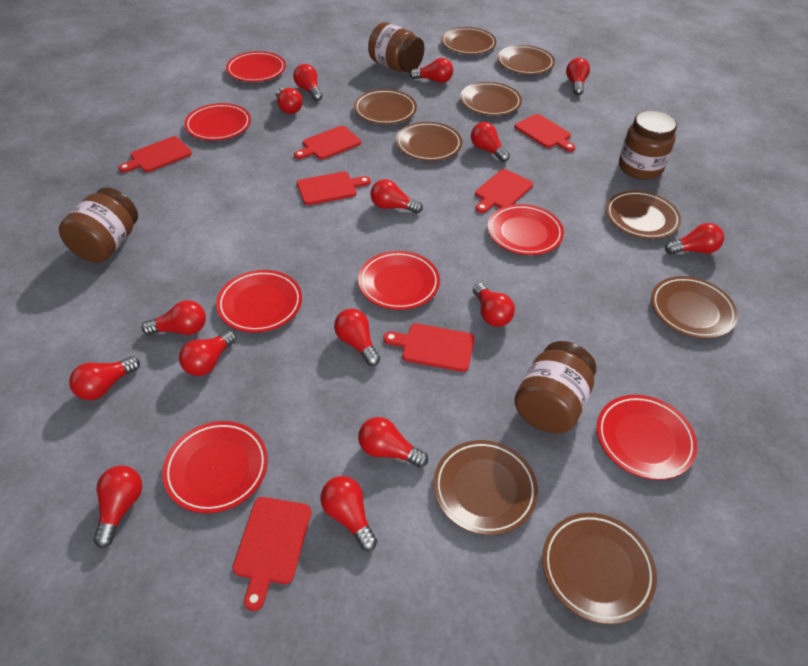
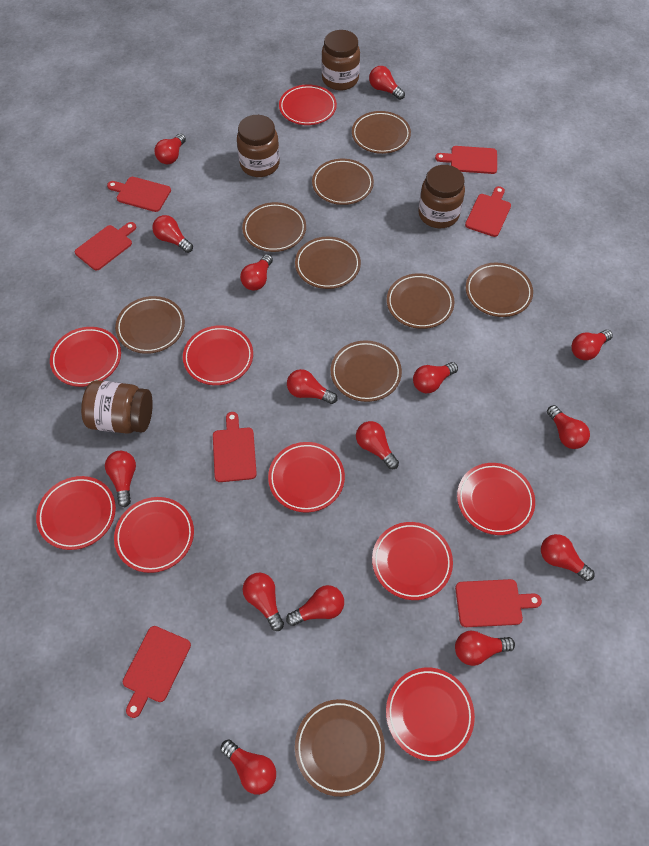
red plate: 7 -> 9

